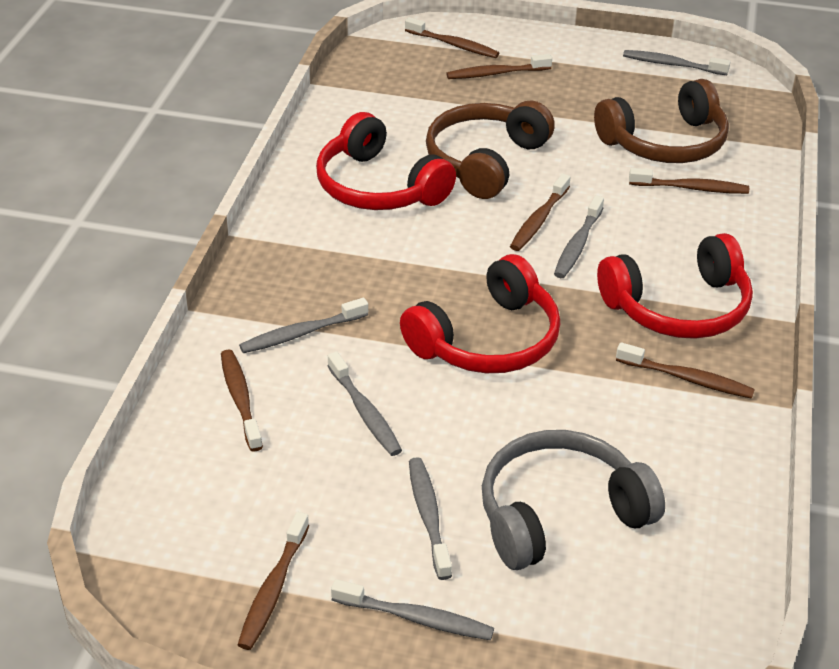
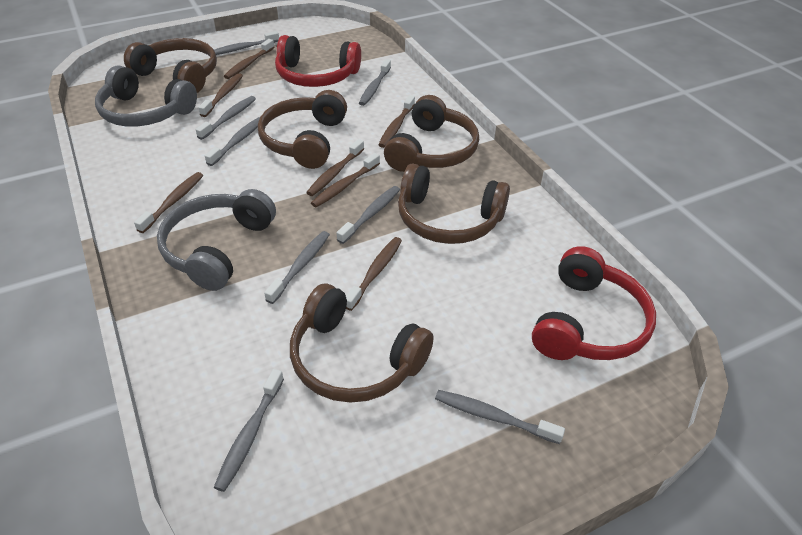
brown headphones: 2 -> 5
grey headphones: 1 -> 2
grey toothbrush: 6 -> 8
red headphones: 3 -> 2

